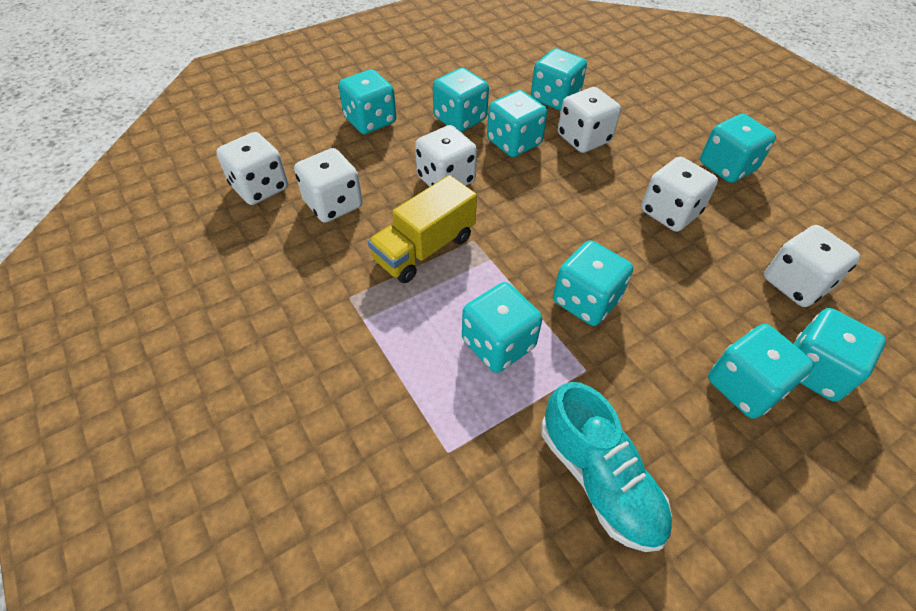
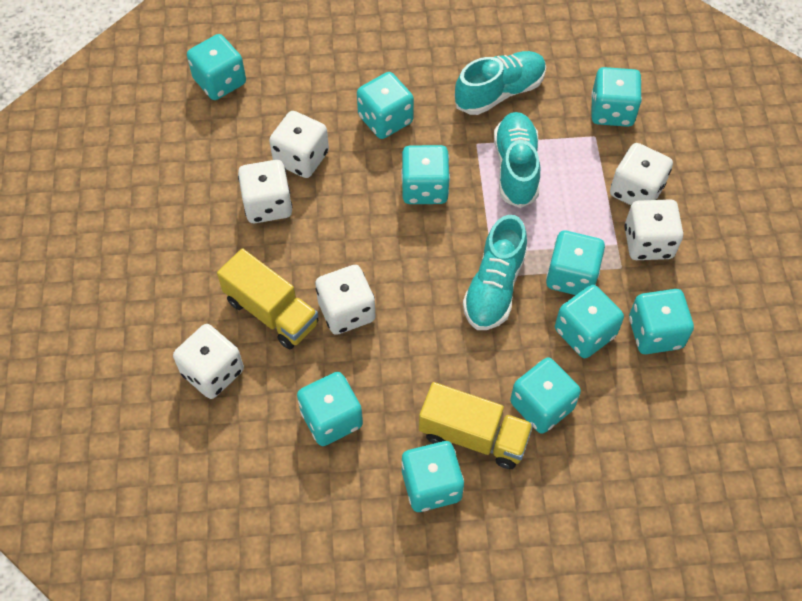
turquoise dice: 9 -> 10
turquoise shoe: 1 -> 3
yellow truck: 1 -> 2

